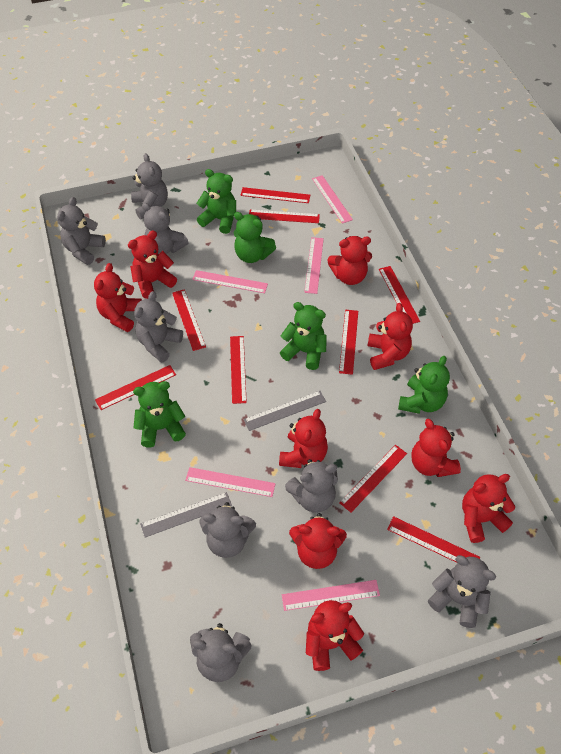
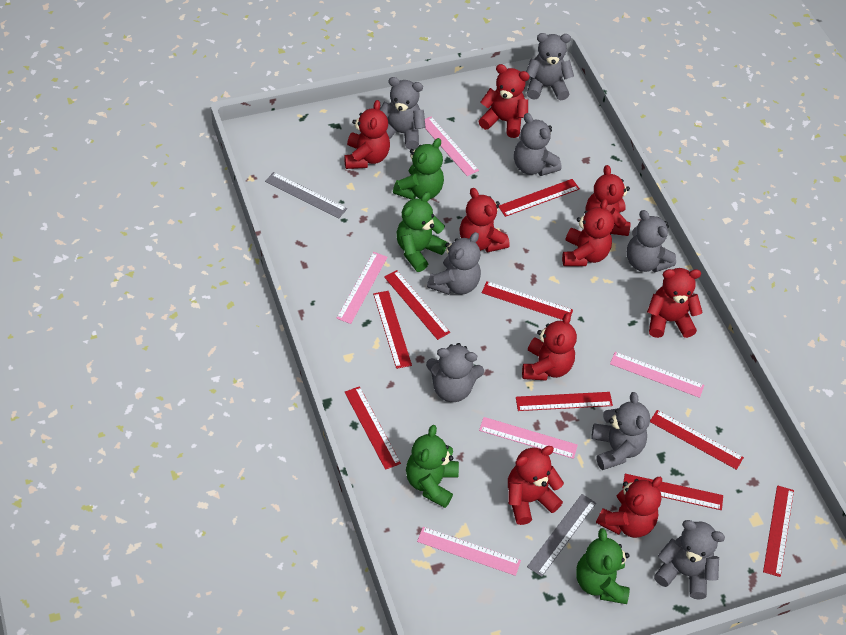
green teddy bear: 5 -> 4

